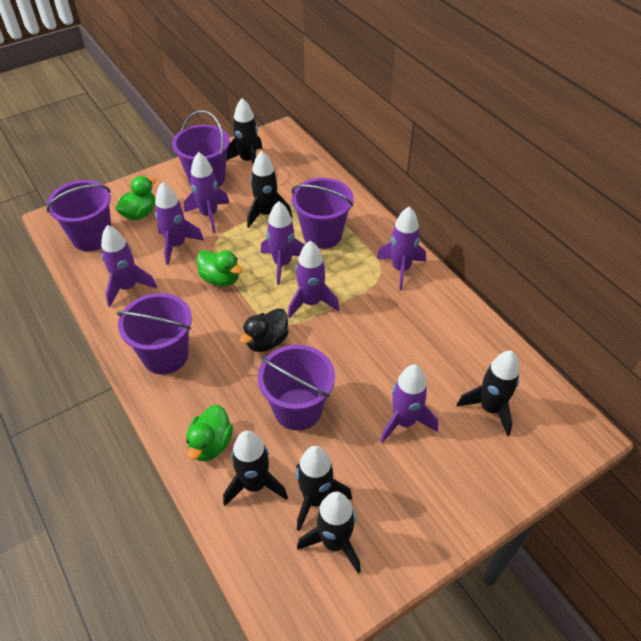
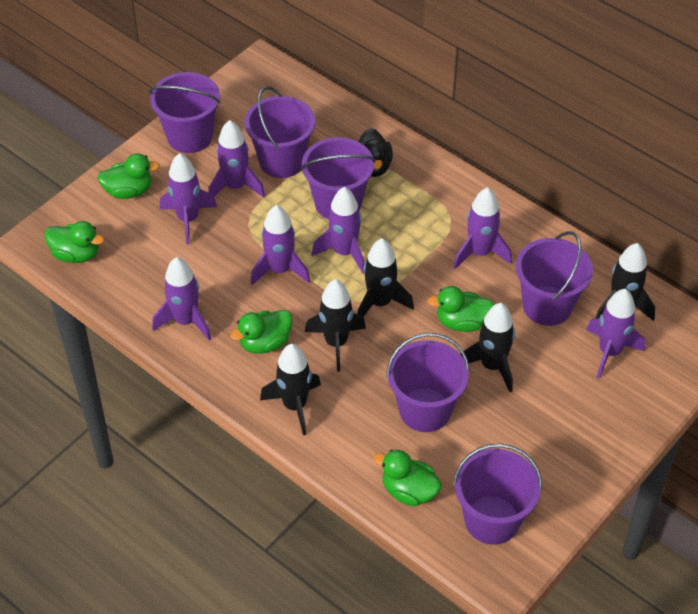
black rocket: 6 -> 5
green duck: 3 -> 5
purple bucket: 5 -> 6

